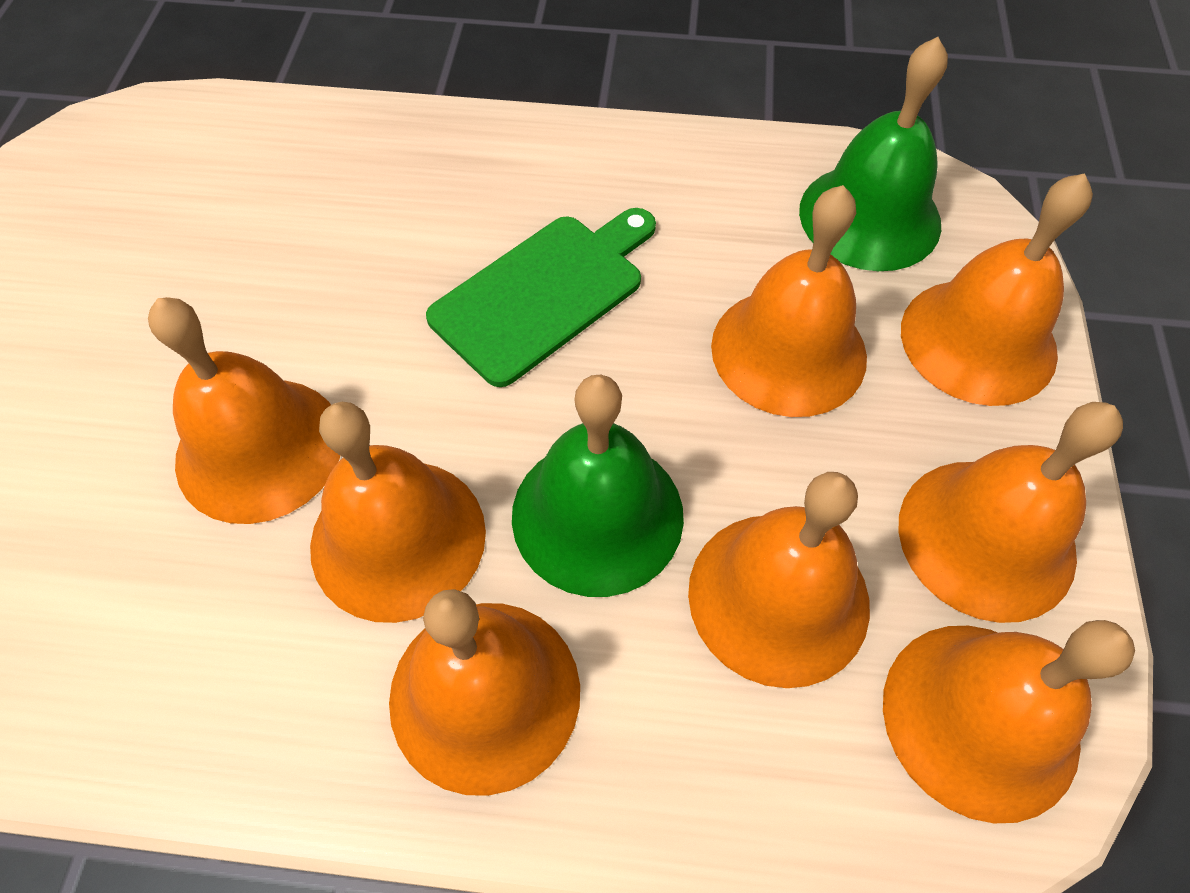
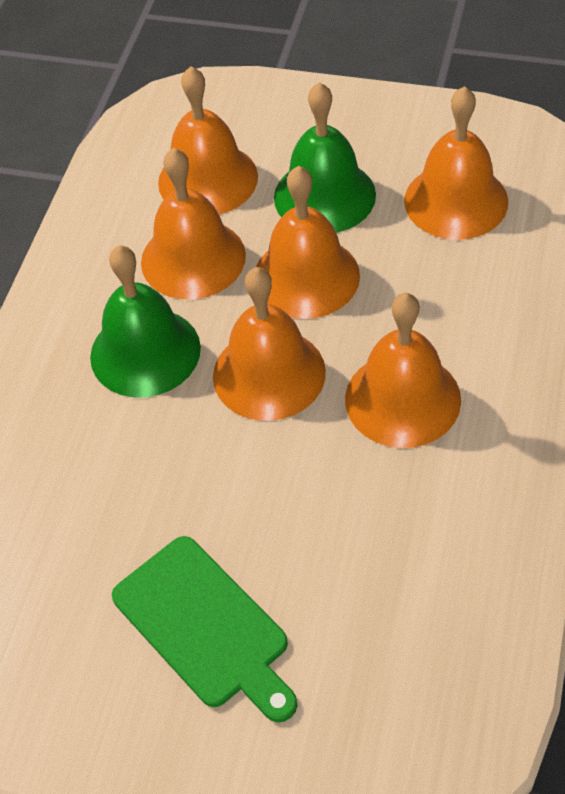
orange bell: 8 -> 6

